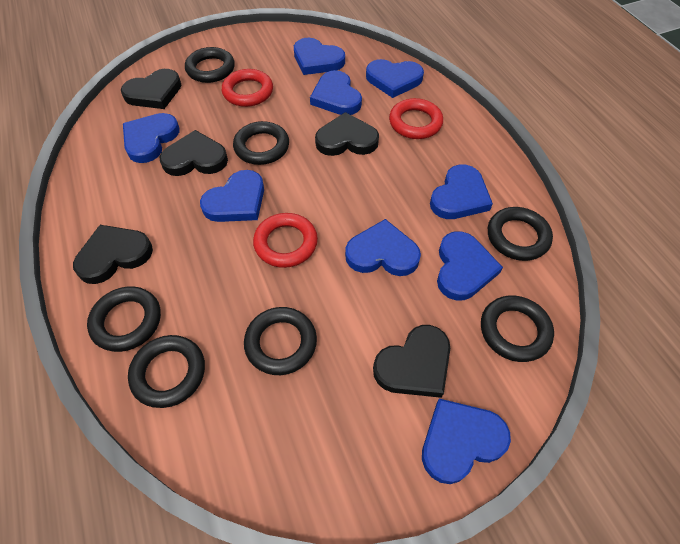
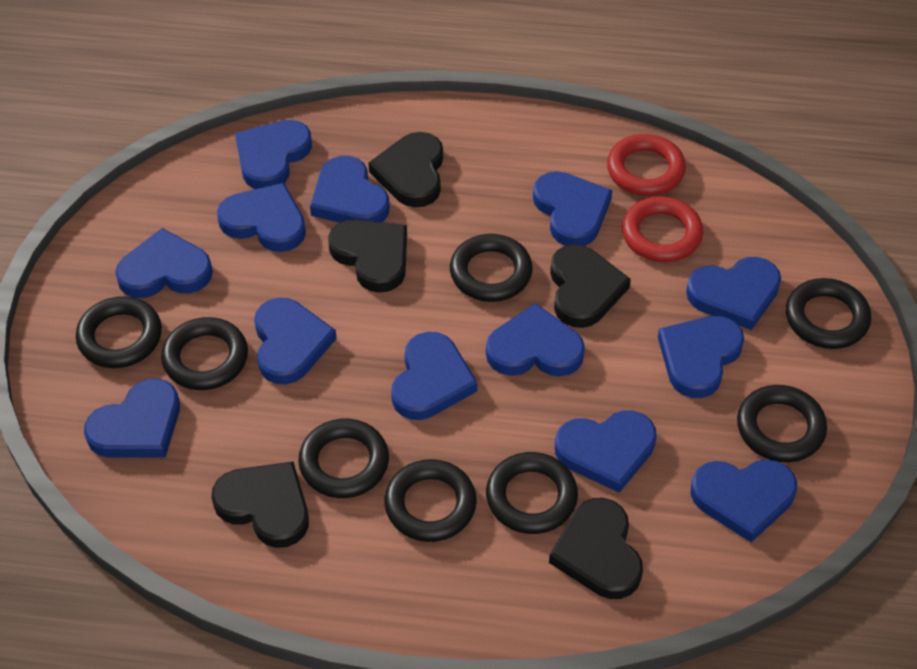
black ring: 7 -> 8
blue heart: 9 -> 13
red ring: 3 -> 2

